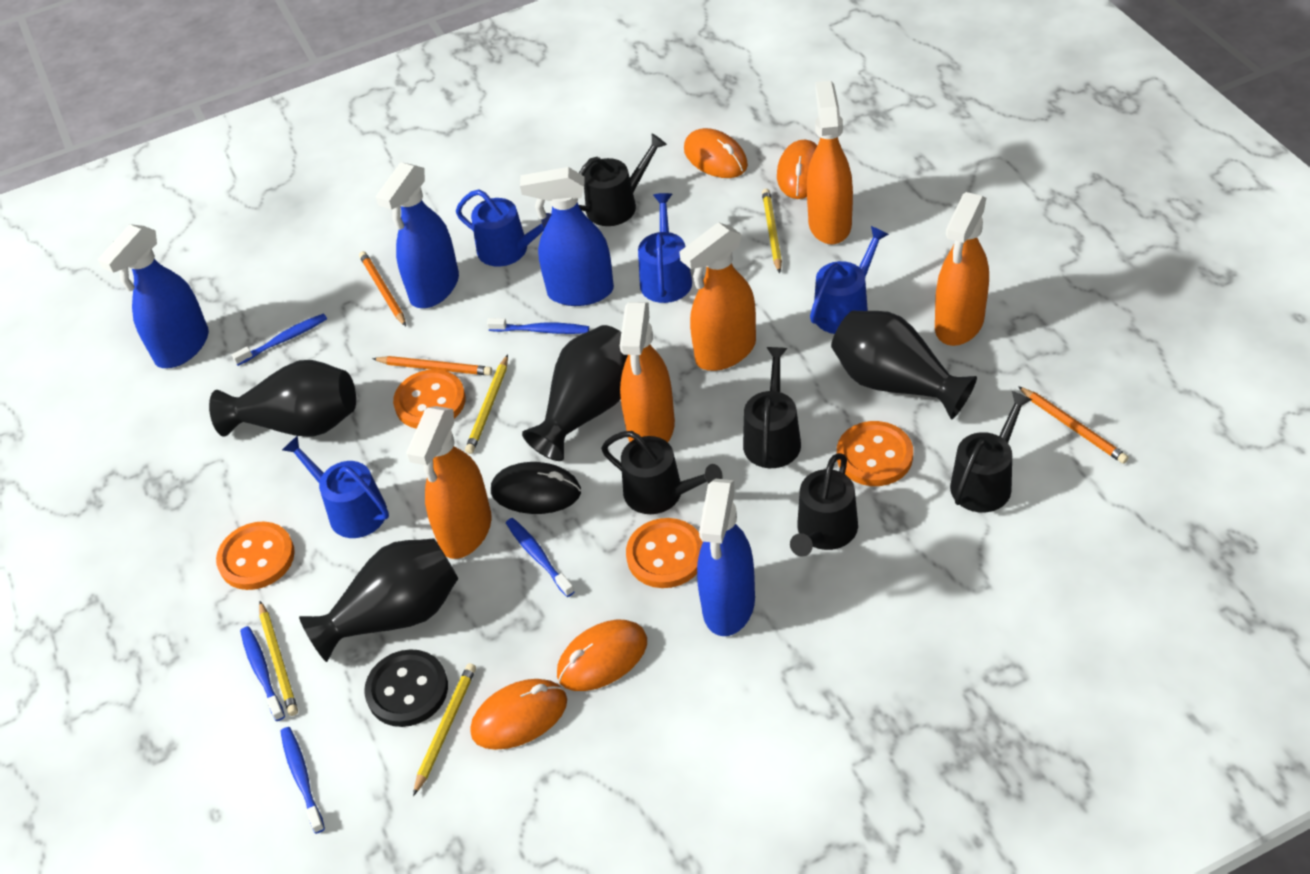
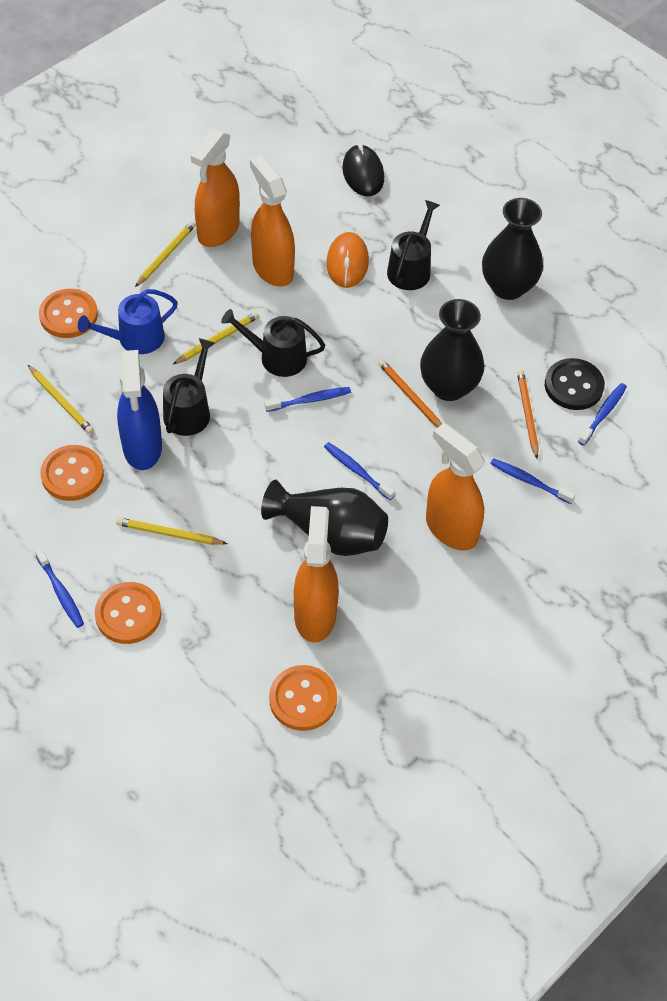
black vase: 4 -> 3
black watering can: 5 -> 3
blue spray bottle: 4 -> 1
blue watering can: 4 -> 1
orange mouse: 4 -> 1
orange pencil: 3 -> 2
orange spray bottle: 5 -> 4

